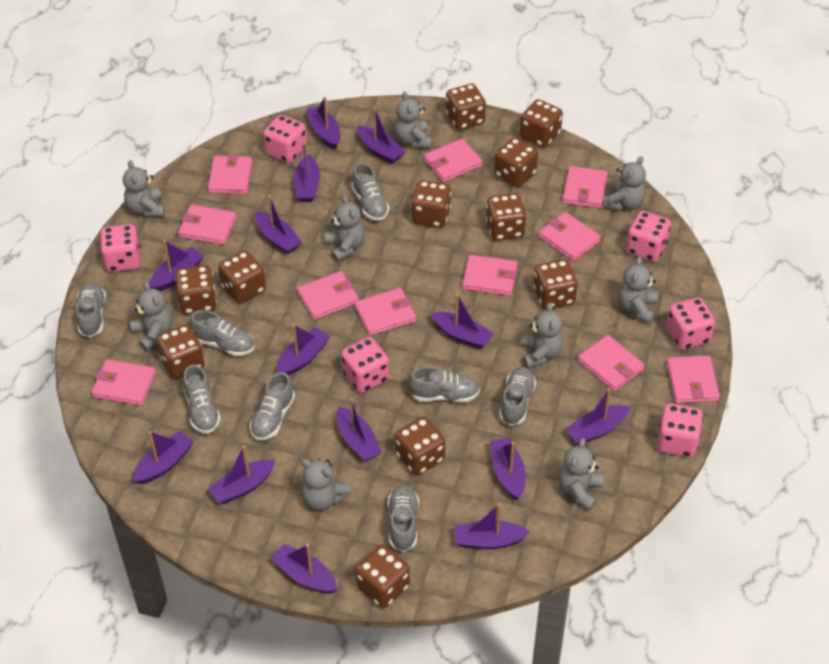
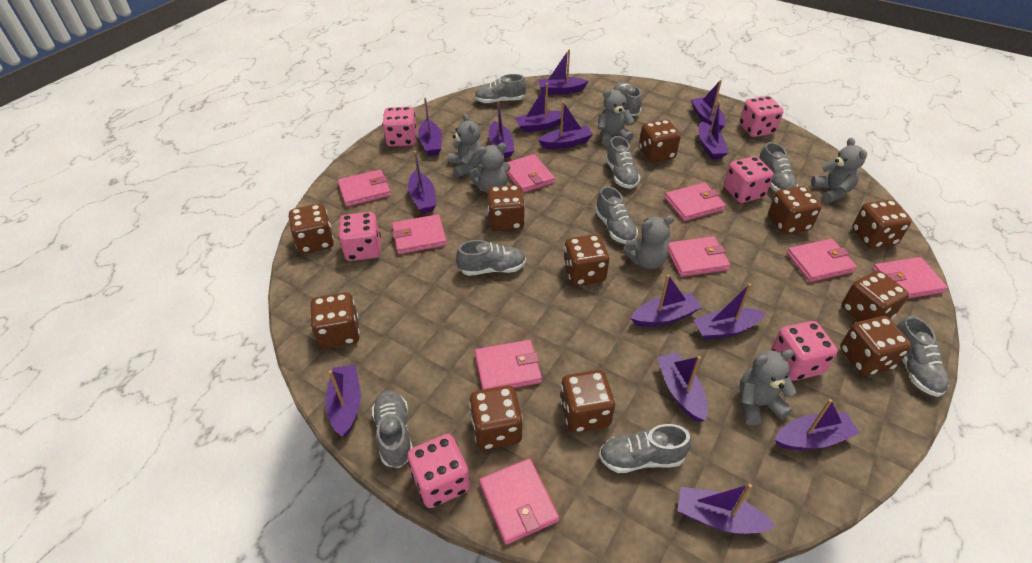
grey shoe: 8 -> 9
grey teddy bear: 9 -> 6
pink wallet: 11 -> 9

